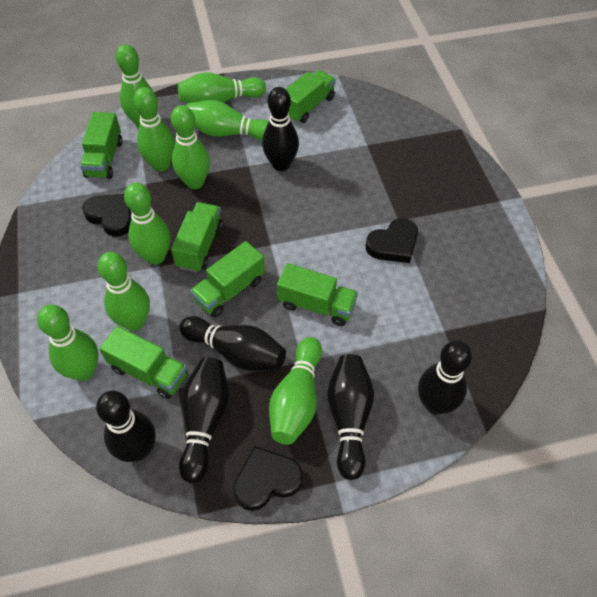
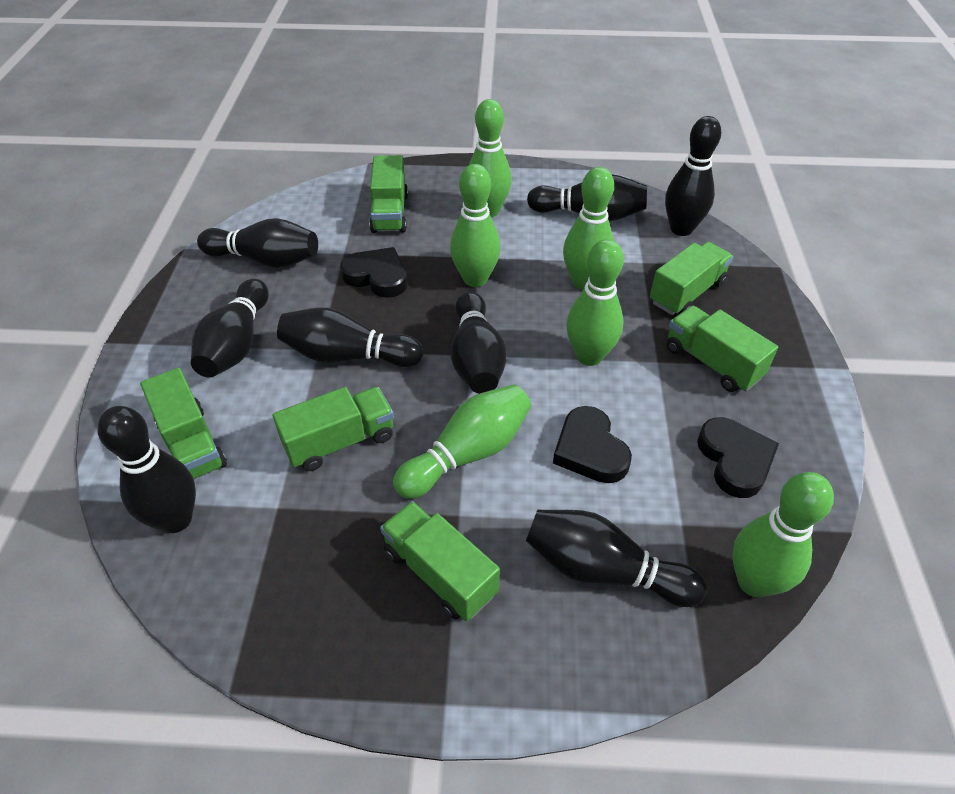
black bowling pin: 6 -> 8
green bowling pin: 9 -> 6

